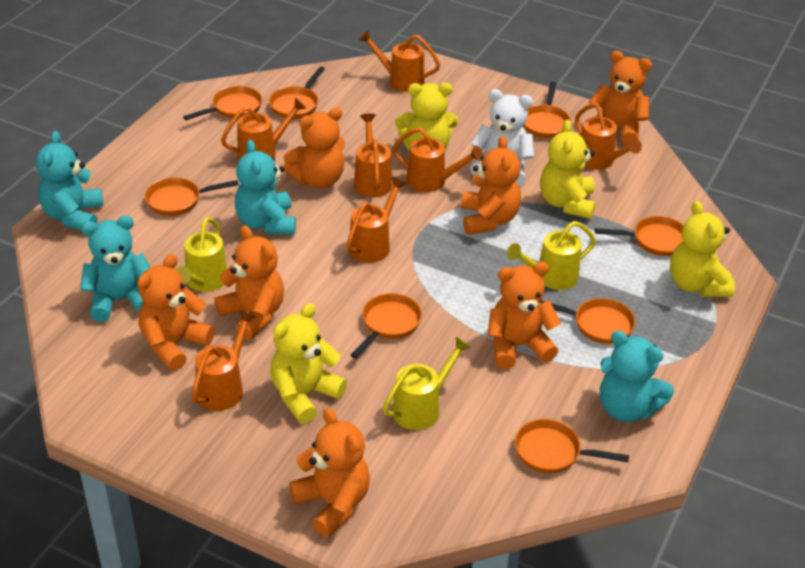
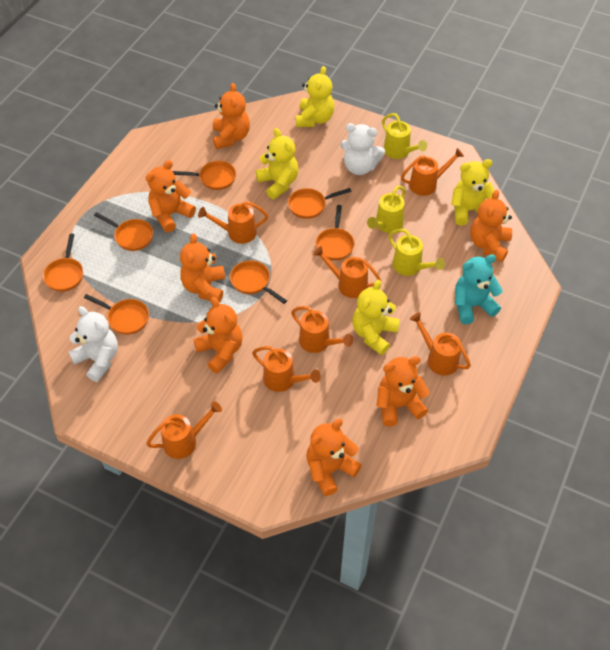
orange pan: 8 -> 7
turquoise teddy bear: 4 -> 1
white teddy bear: 1 -> 2

